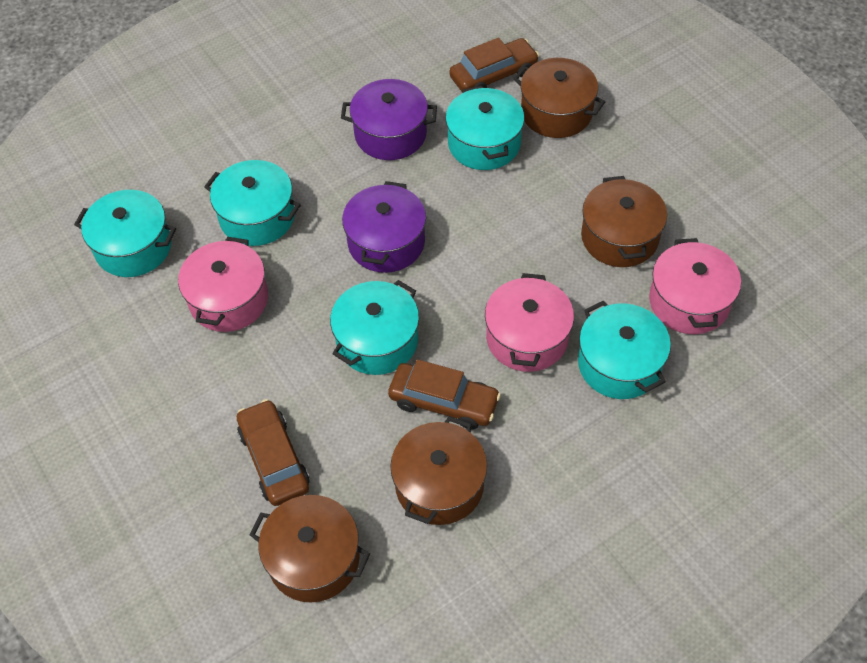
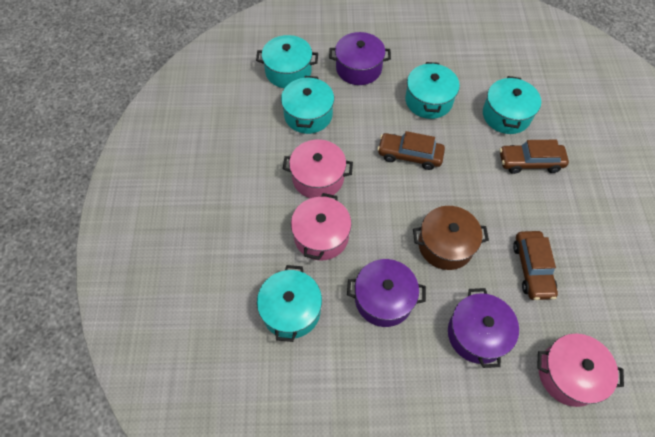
brown pot: 4 -> 1
purple pot: 2 -> 3

